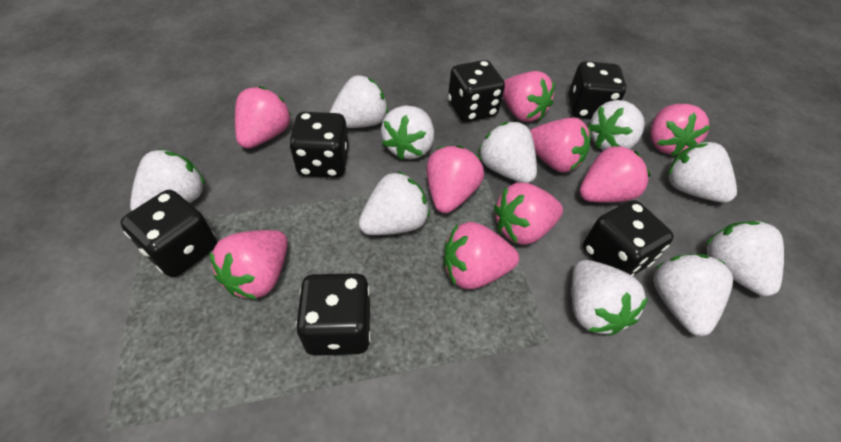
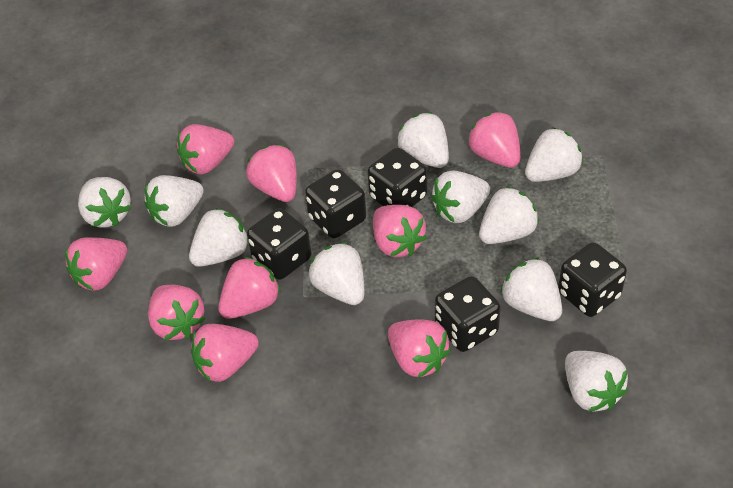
black dice: 6 -> 5

